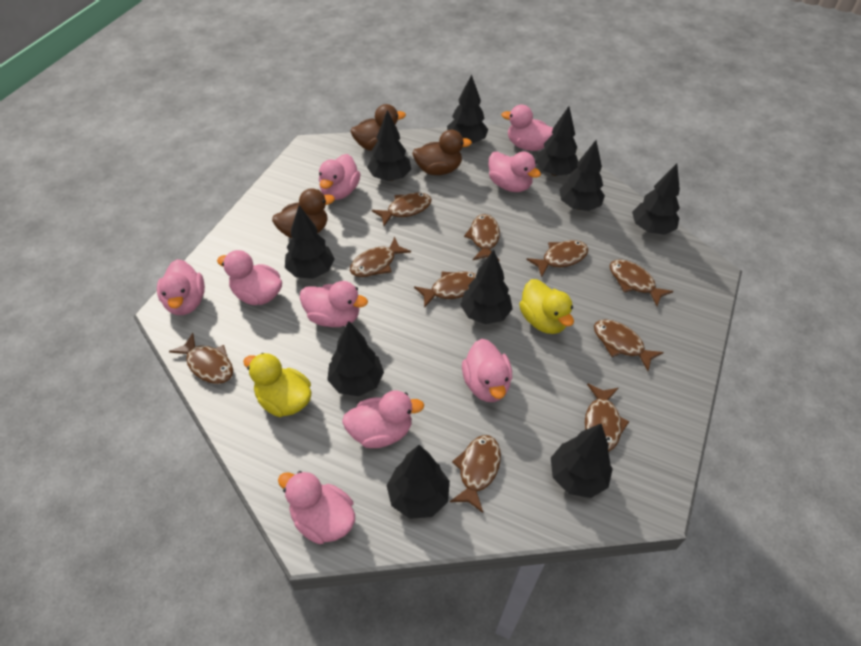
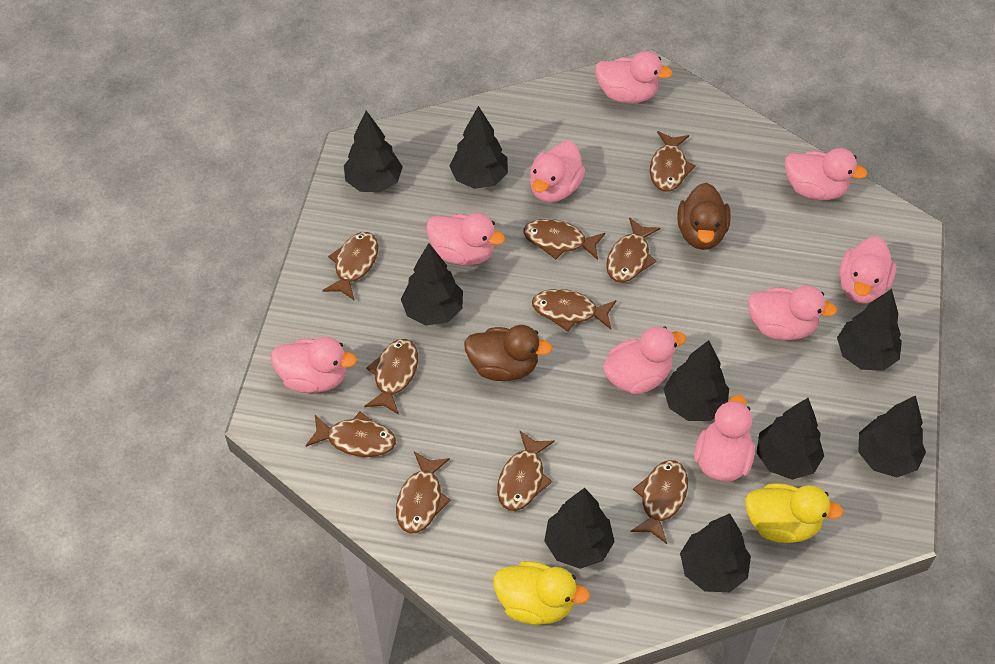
black tree: 10 -> 9
brown duck: 3 -> 2

